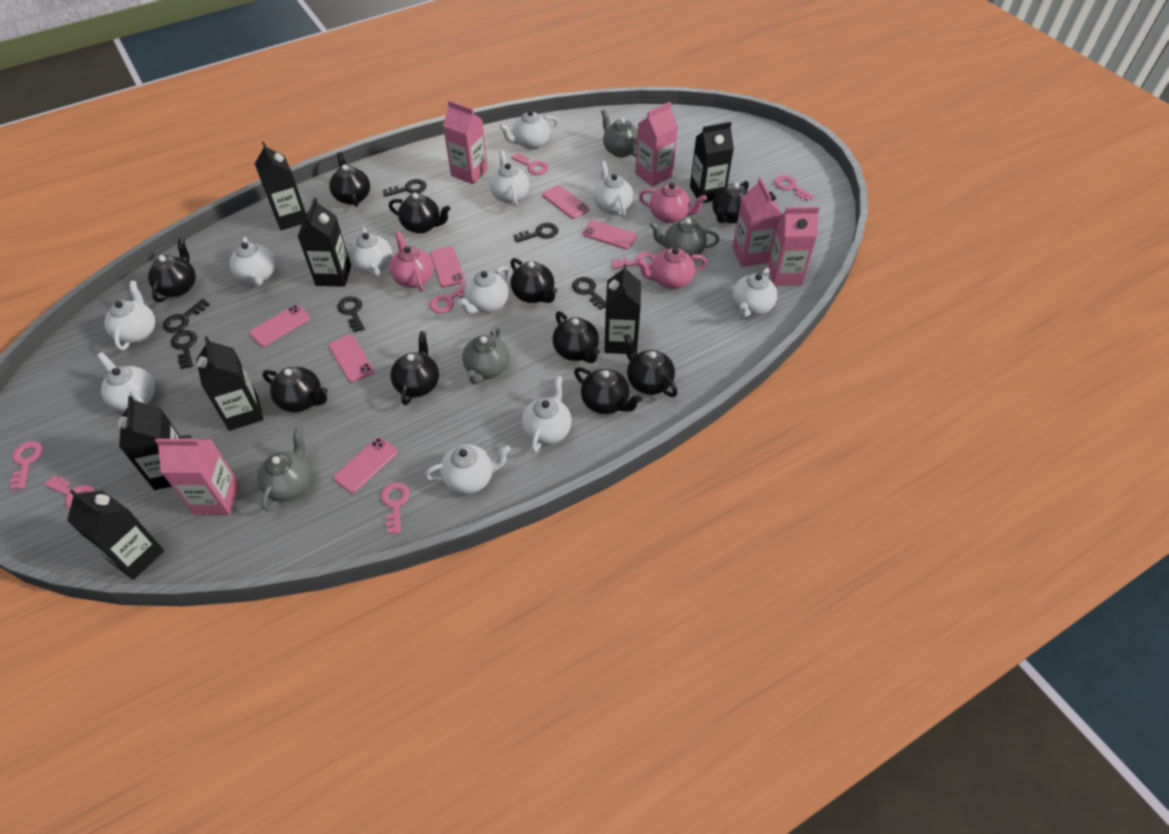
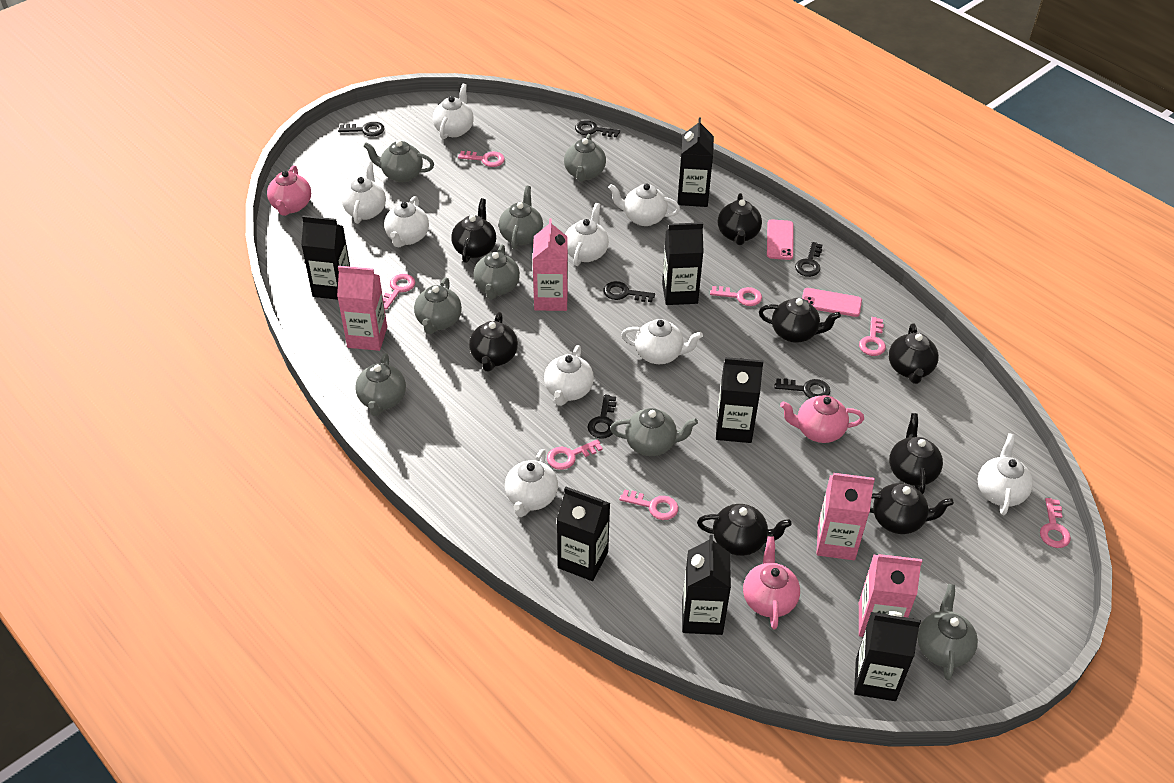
black teapot: 10 -> 8
grey teapot: 4 -> 8
pink carton: 5 -> 4
pink phone: 6 -> 2
white teapot: 11 -> 9

